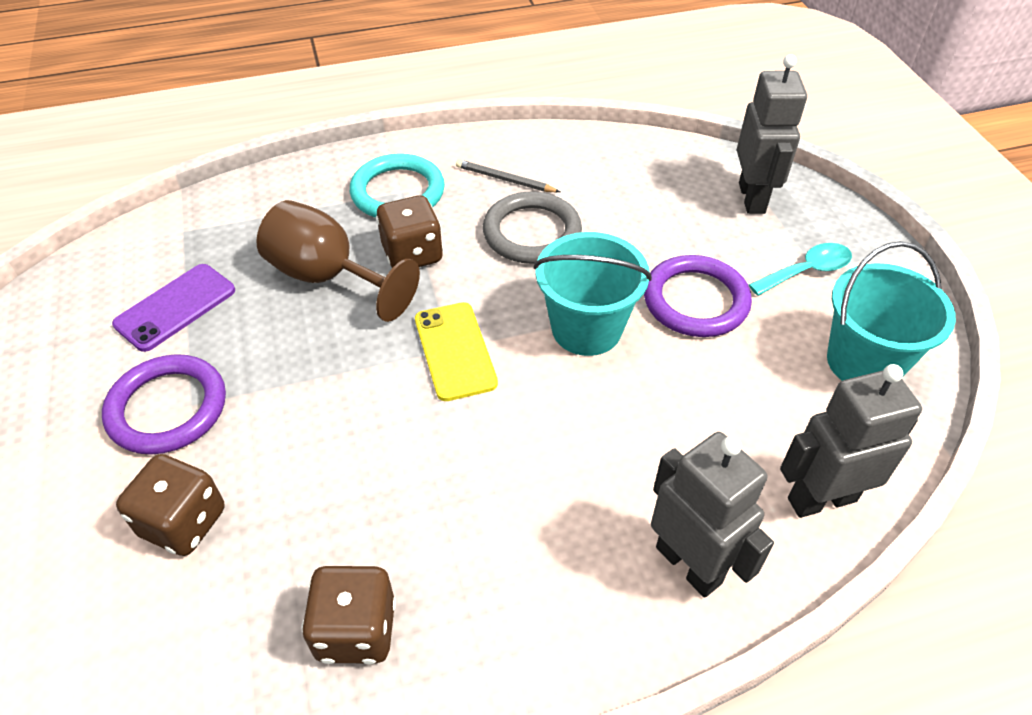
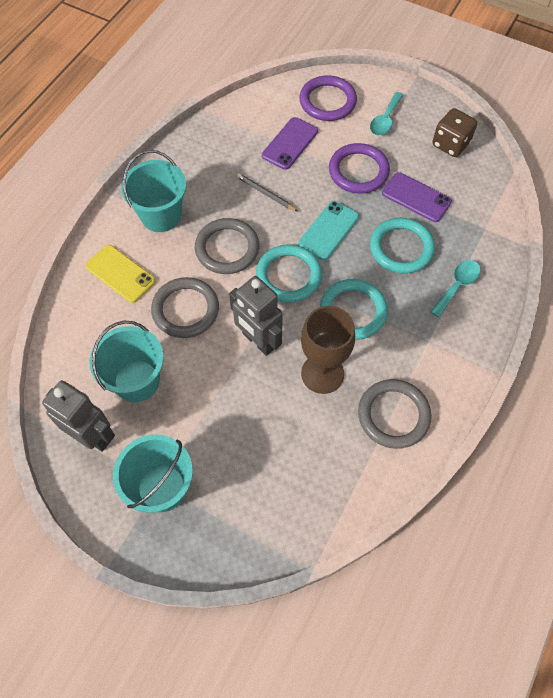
brown dice: 3 -> 1
grey ring: 1 -> 3
grey robot: 3 -> 2
purple phone: 1 -> 2
turquoise bucket: 2 -> 3
turquoise phone: 0 -> 1
turquoise ring: 1 -> 3
turquoise spoon: 1 -> 2

